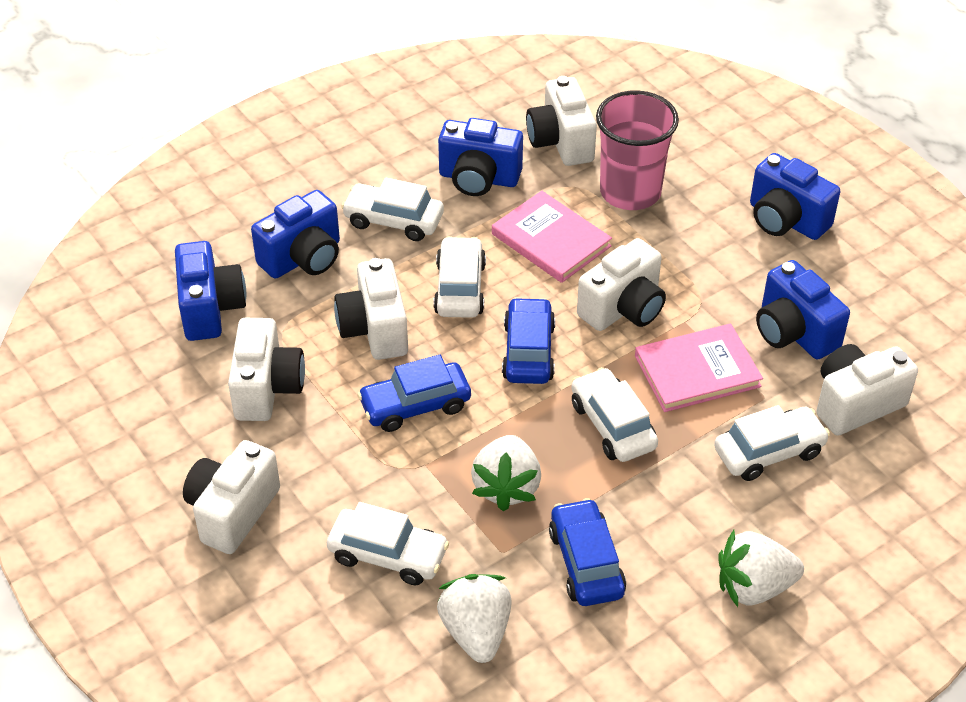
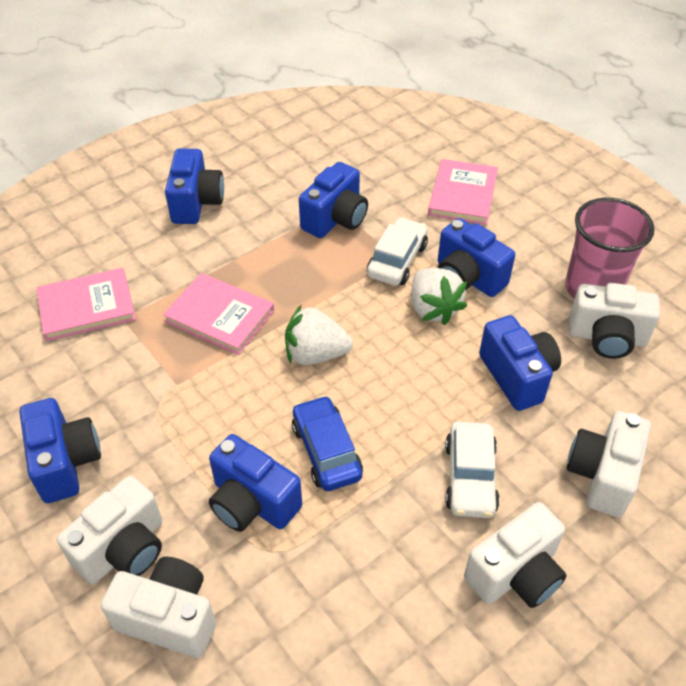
blue camera: 5 -> 6
blue car: 3 -> 1
pink book: 2 -> 3
white camera: 6 -> 5
white car: 5 -> 2
white strawberry: 3 -> 2

